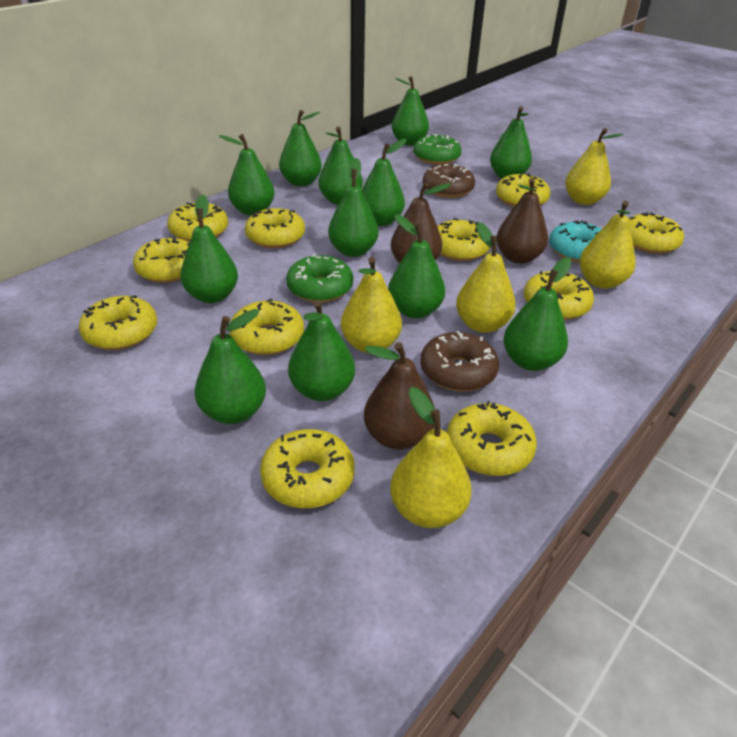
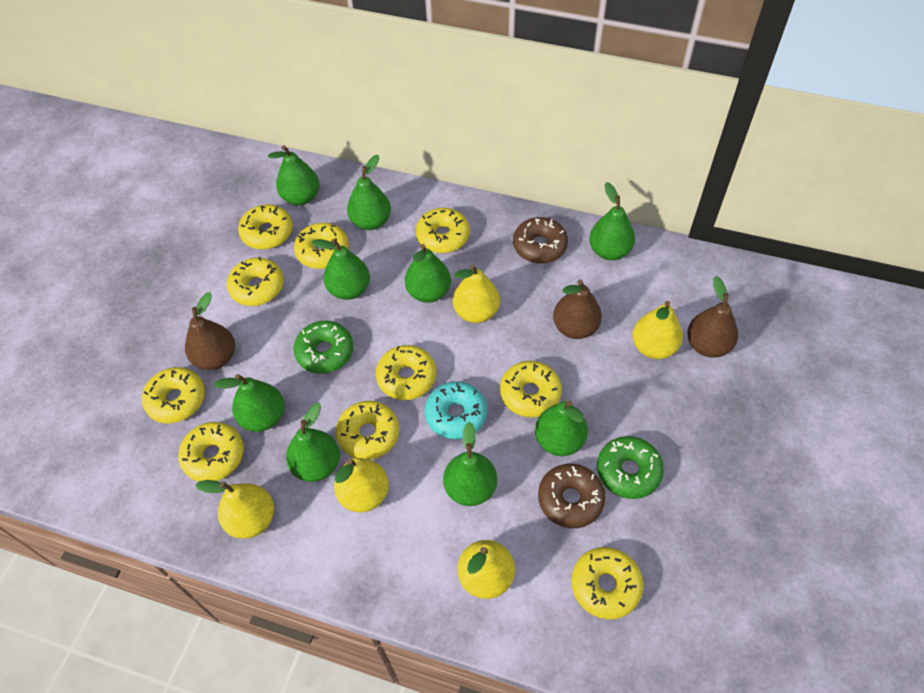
green pear: 12 -> 9
yellow donut: 11 -> 10

